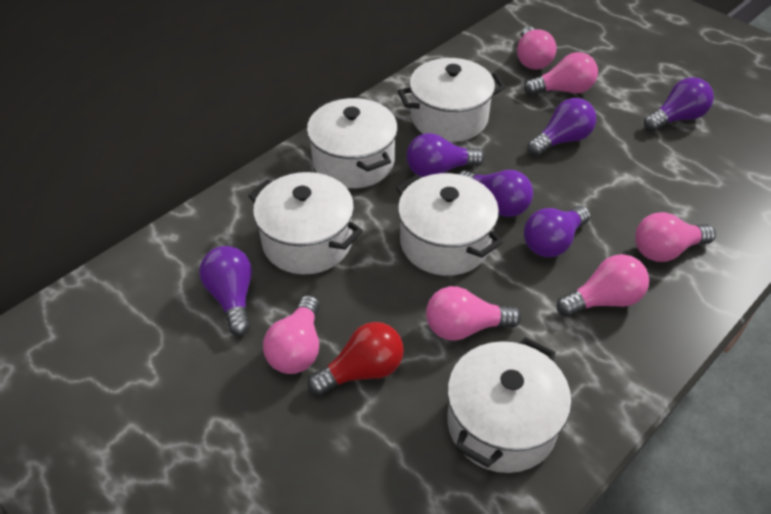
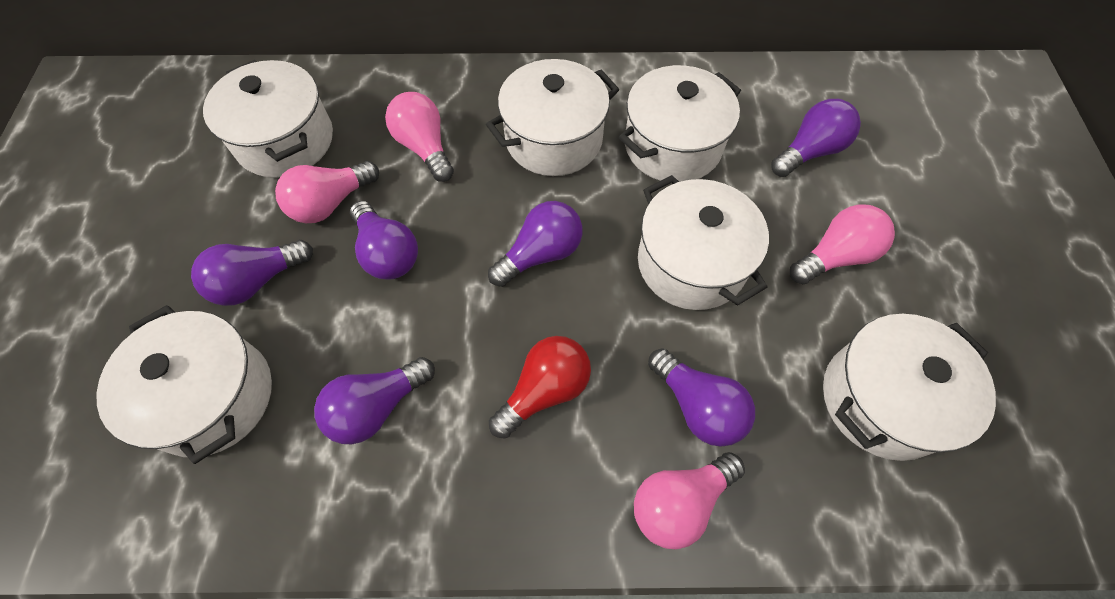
pink light bulb: 6 -> 4
white pot: 5 -> 6

